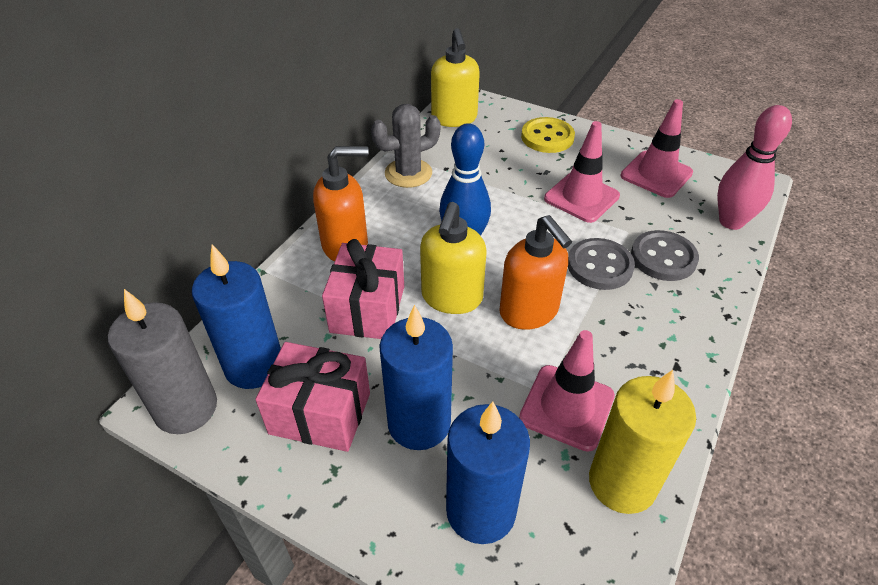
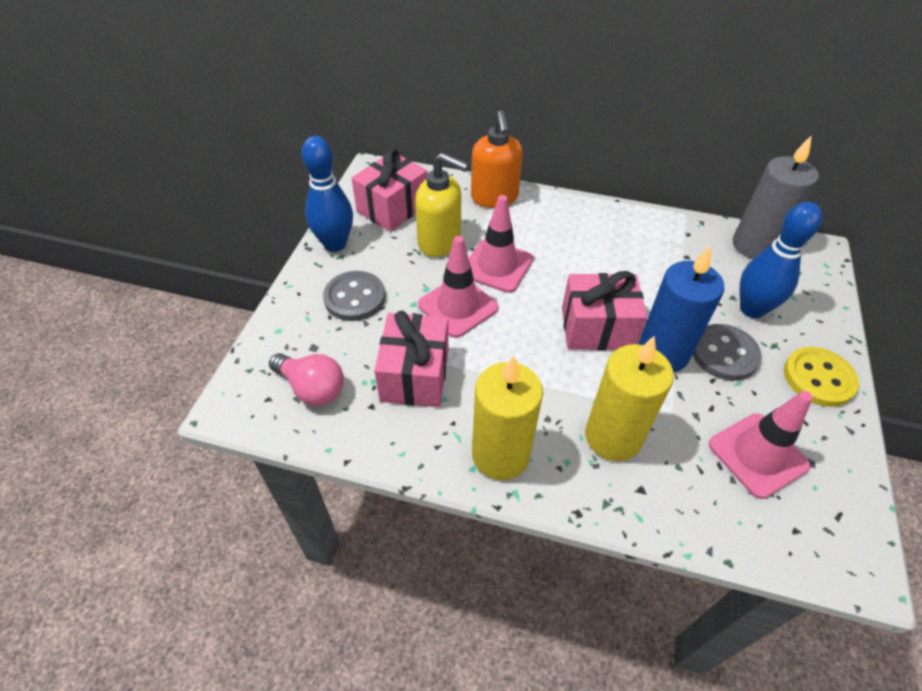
blue bowling pin: 1 -> 2
blue candle: 3 -> 1
grey cactus: 1 -> 0
orange soap dispenser: 2 -> 1
pink bowling pin: 1 -> 0
pink gift: 2 -> 3
pink light bulb: 0 -> 1
yellow candle: 1 -> 2
yellow soap dispenser: 2 -> 1

